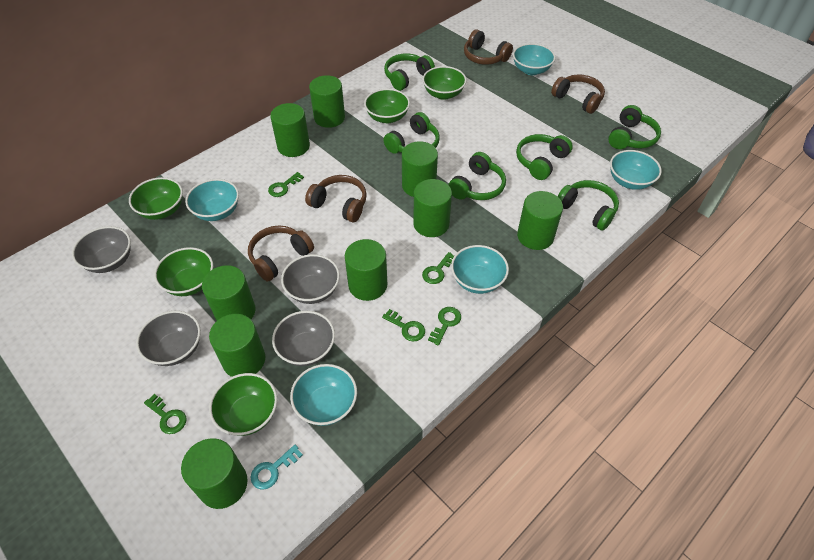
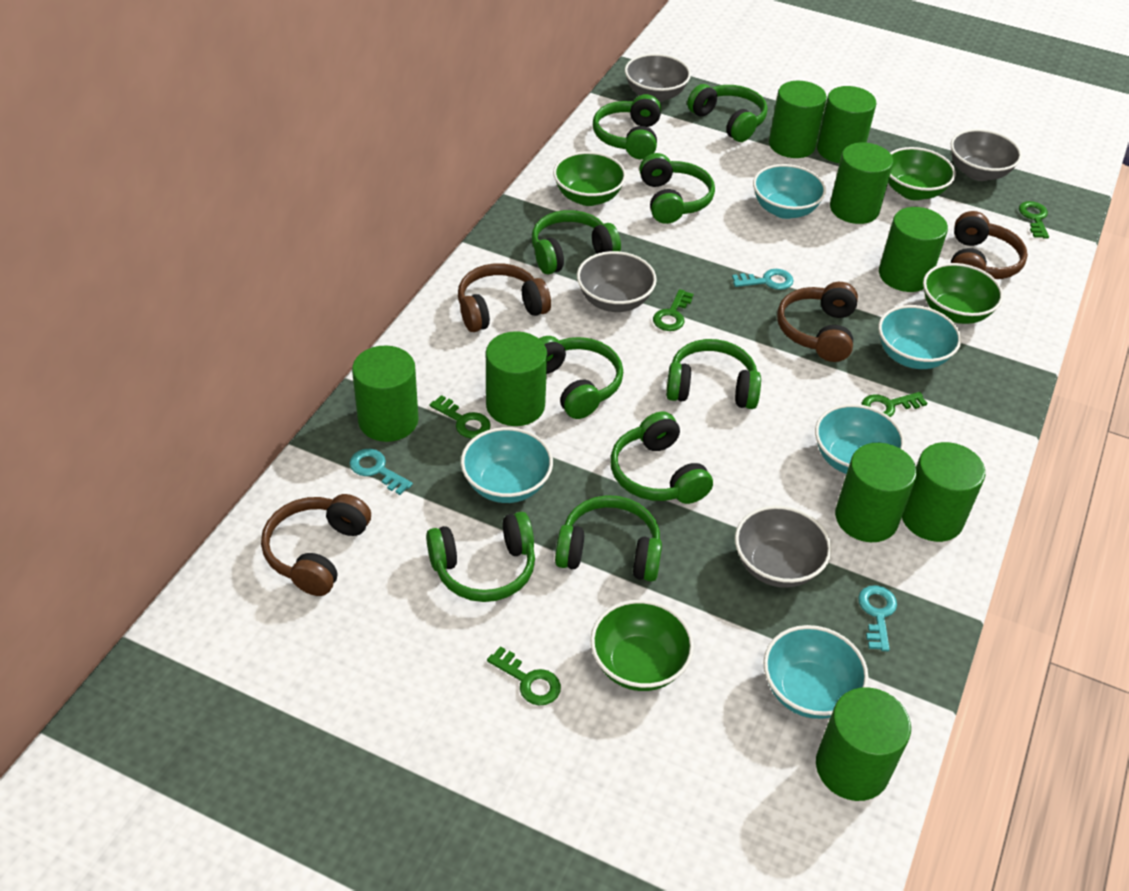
green bowl: 5 -> 4
green headphones: 6 -> 9
turquoise key: 1 -> 3

